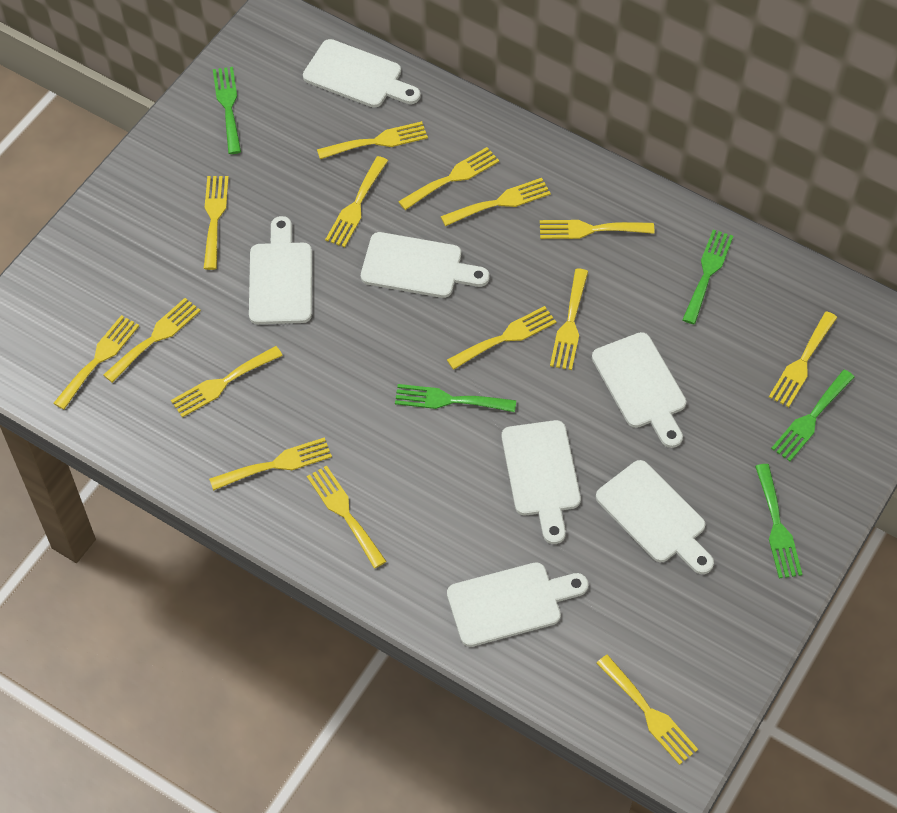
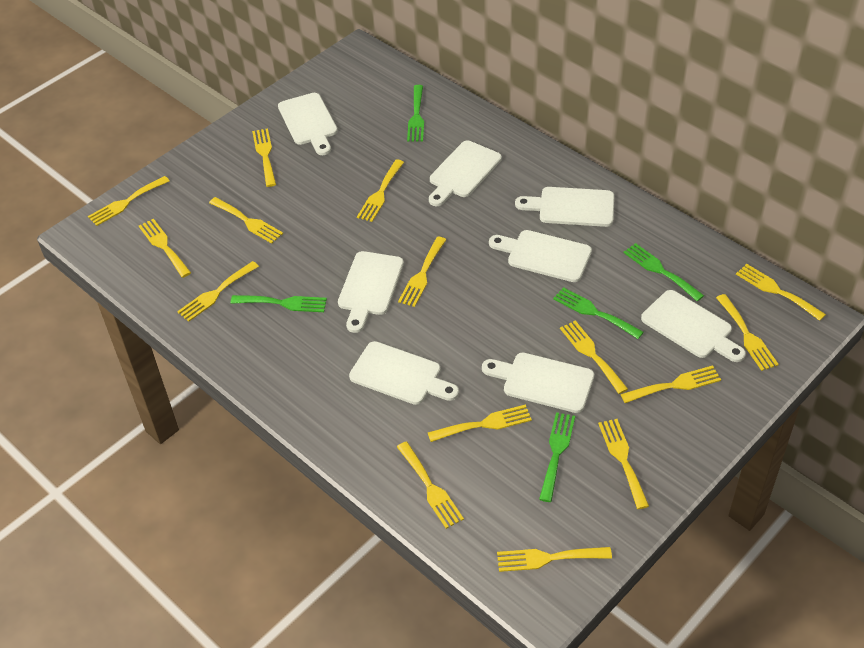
white cutting board: 7 -> 8

